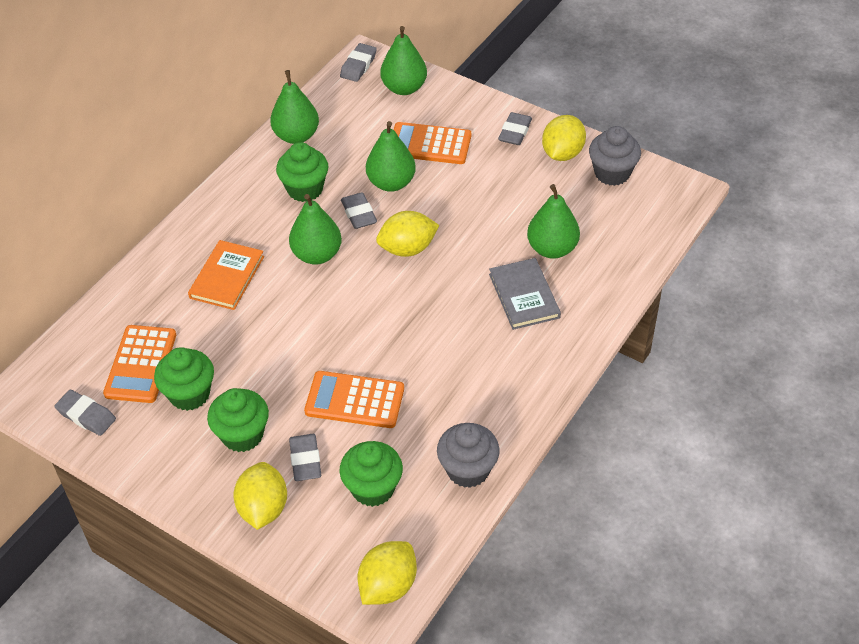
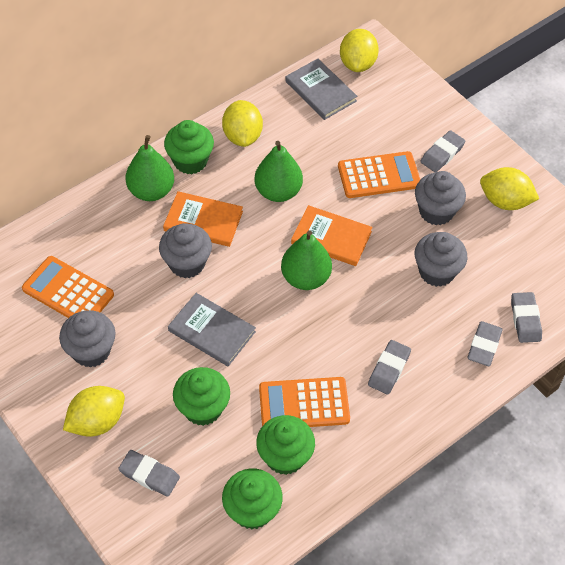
green pear: 5 -> 3
grey book: 1 -> 2
grey cupcake: 2 -> 4
orange book: 1 -> 2

